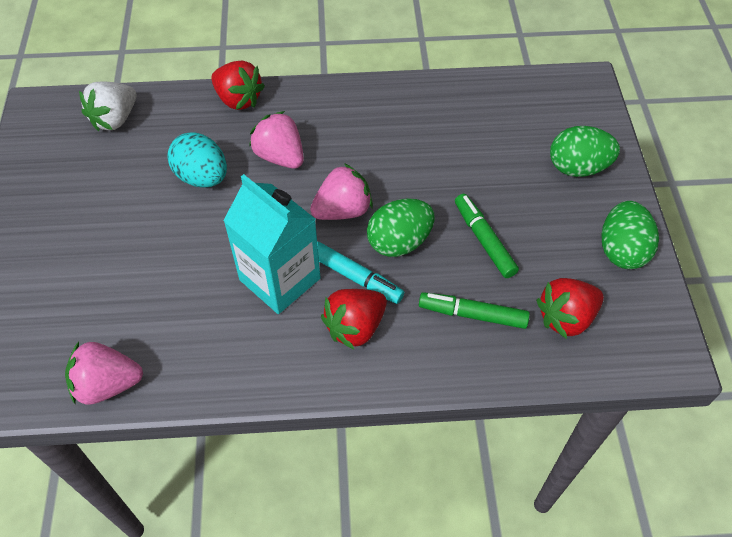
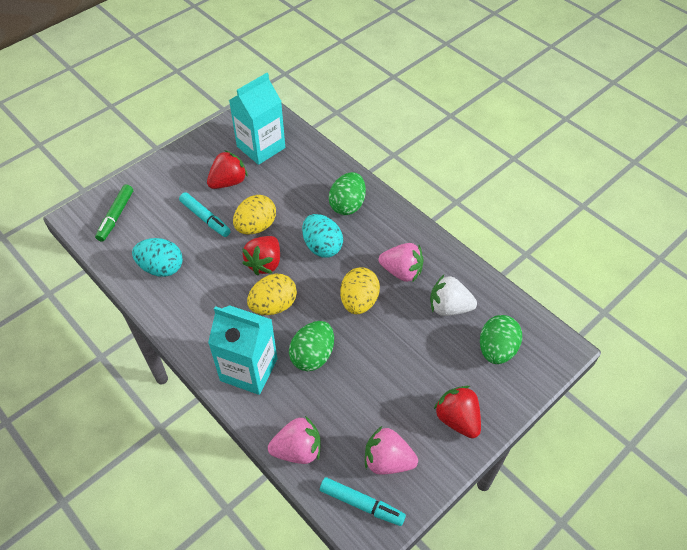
green marker: 2 -> 1
turquoise carton: 1 -> 2
turquoise egg: 1 -> 2
turquoise marker: 1 -> 2
yellow egg: 0 -> 3

